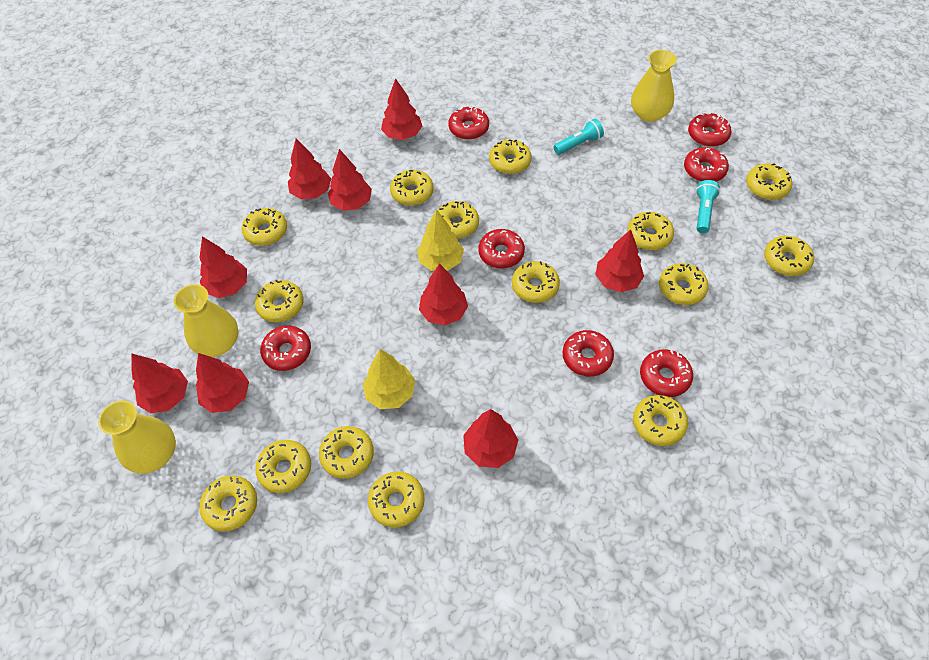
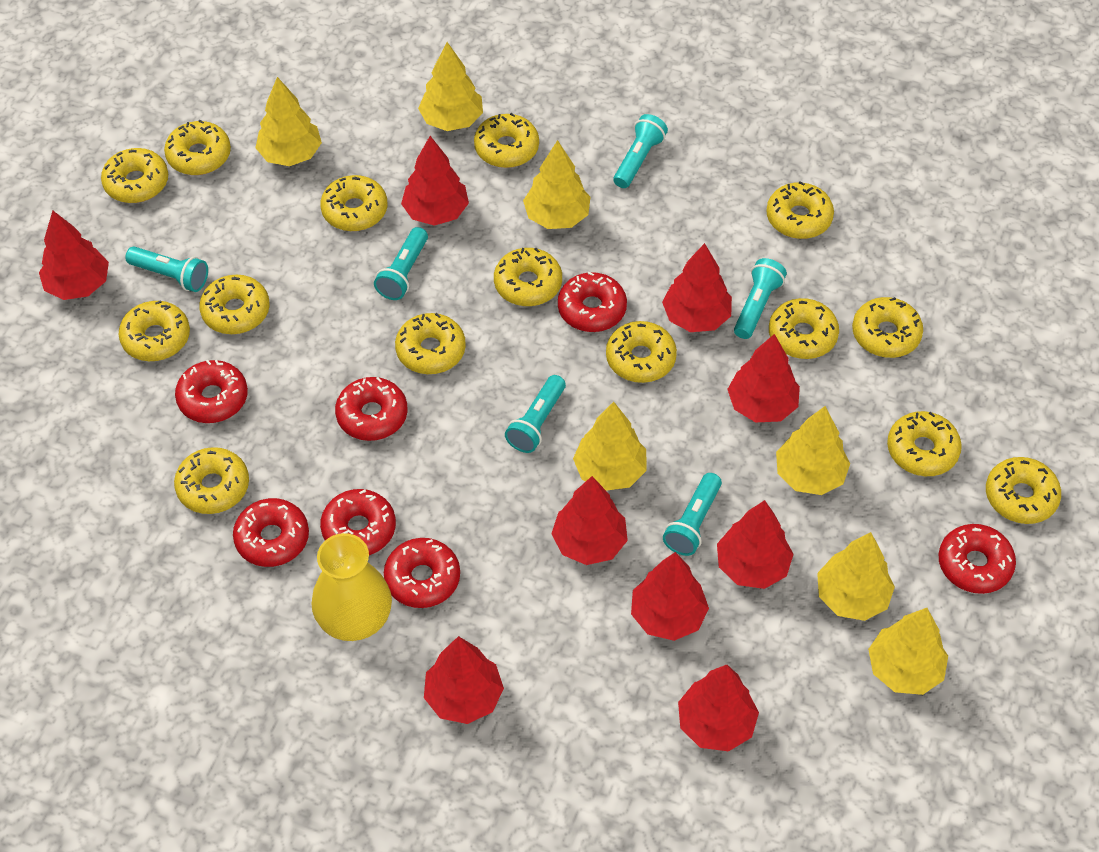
turquoise flashlight: 2 -> 6
yellow tree: 2 -> 7
yellow vase: 3 -> 1

